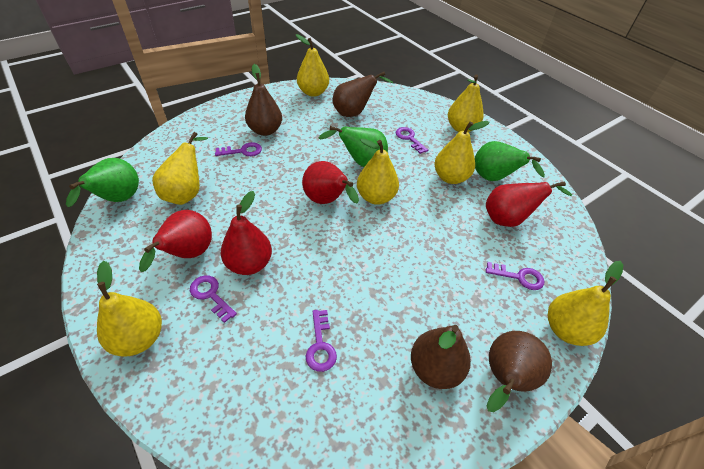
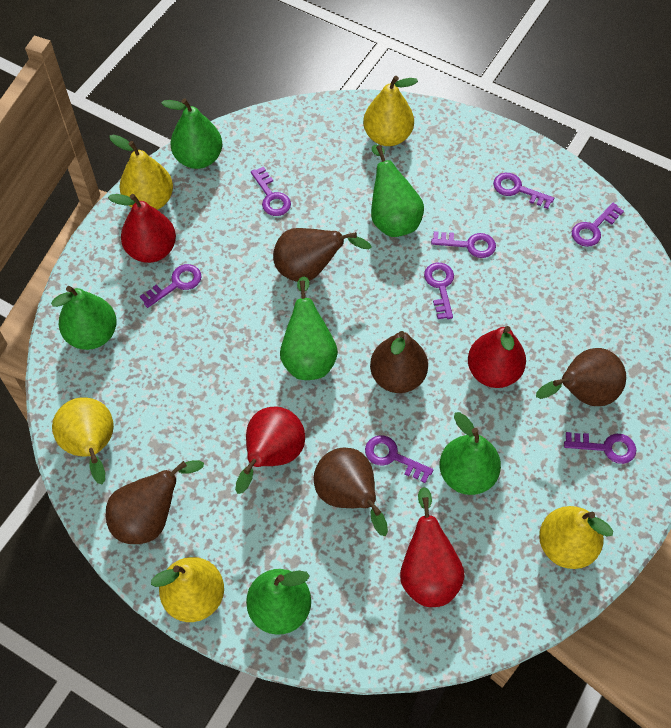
brown pear: 4 -> 5
green pear: 3 -> 6
purple key: 5 -> 8
yellow pear: 7 -> 5

